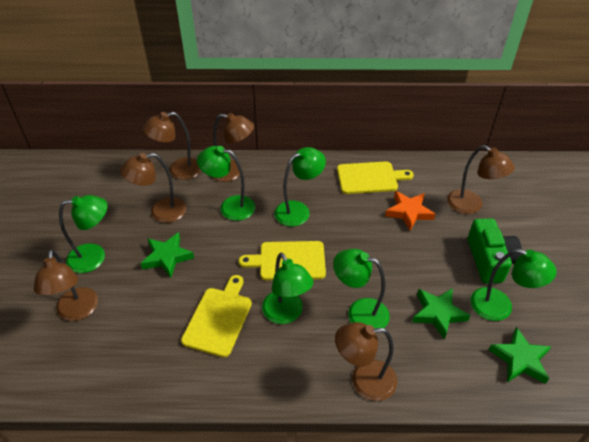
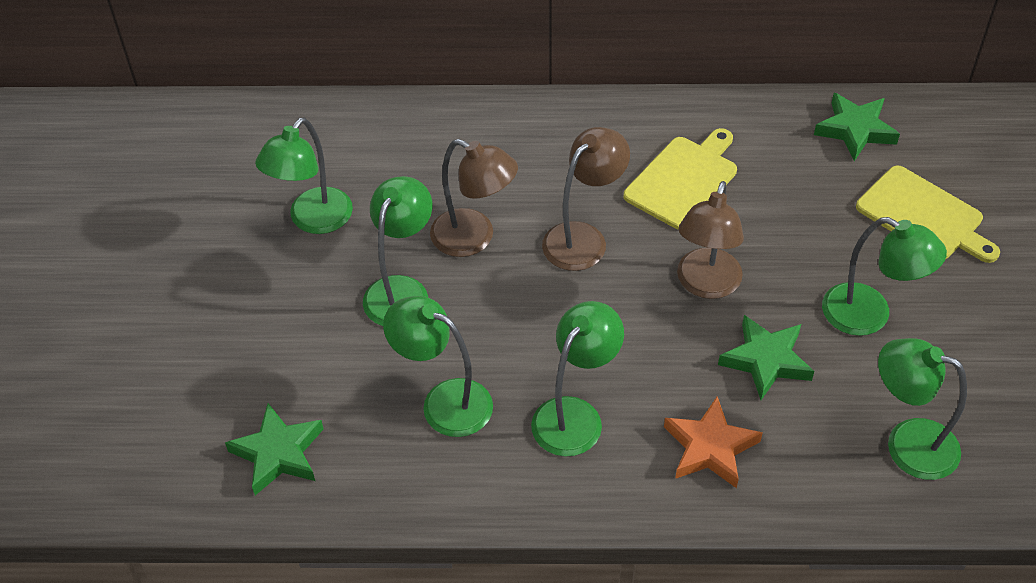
brown lamp: 6 -> 3
green camera: 1 -> 0
yellow cutting board: 3 -> 2

